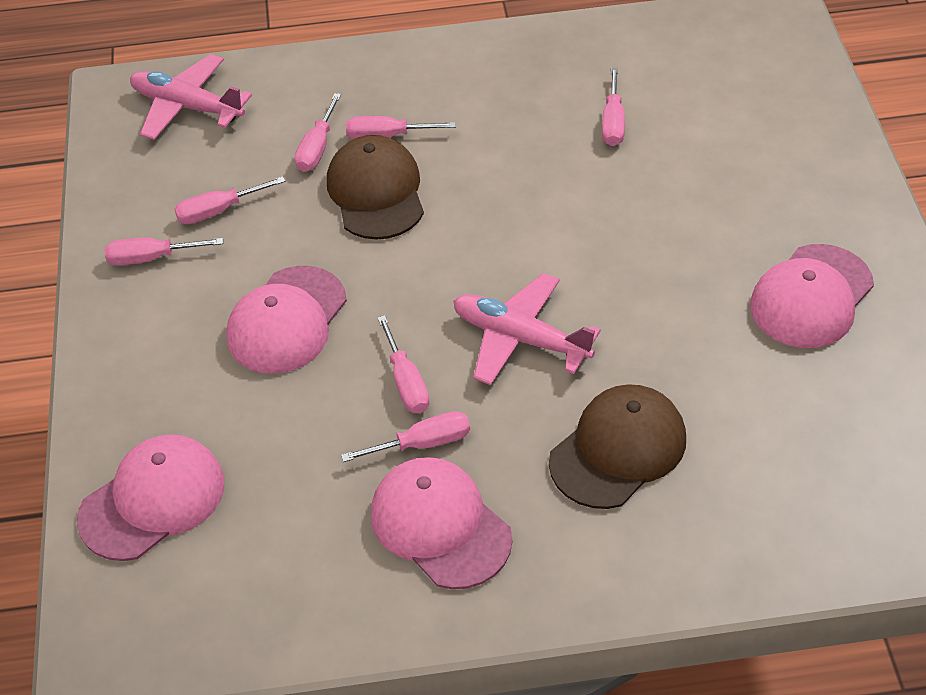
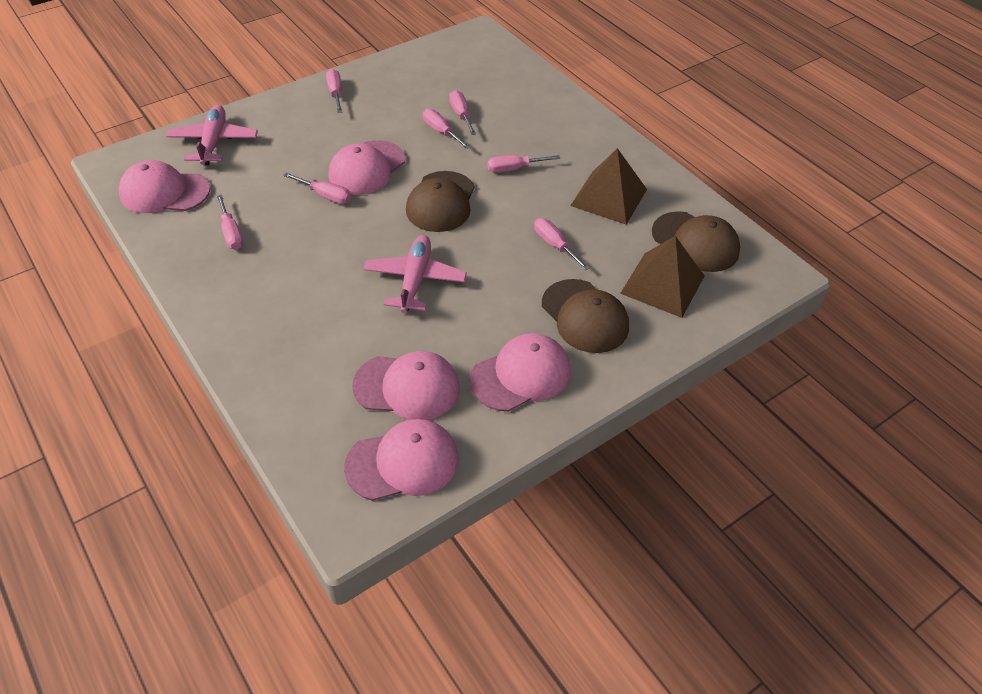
brown cap: 2 -> 3
brown pyramid: 0 -> 2
pink cap: 4 -> 5

